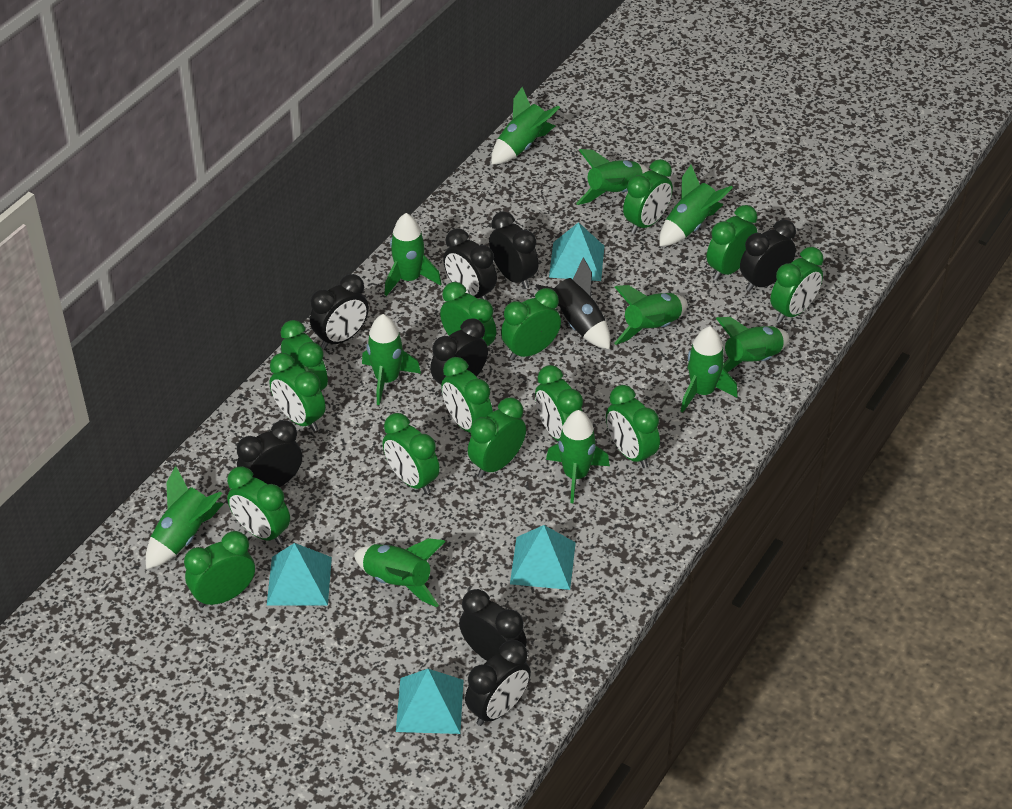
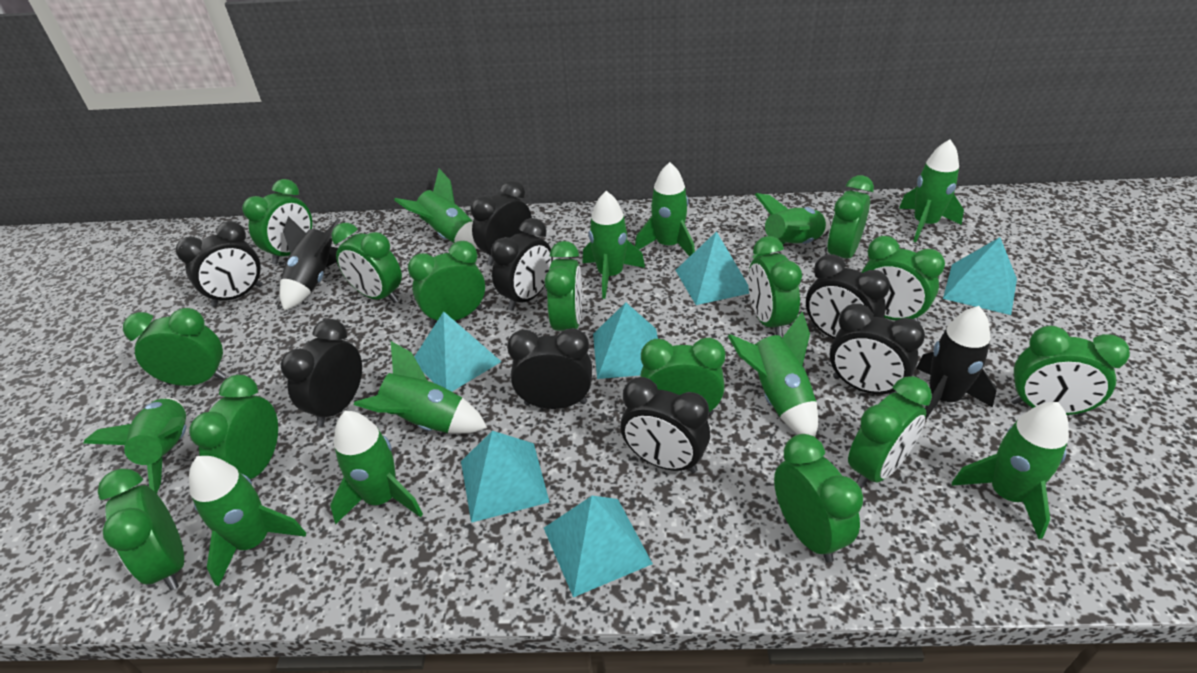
black rocket: 1 -> 2
turquoise pyramid: 4 -> 6

